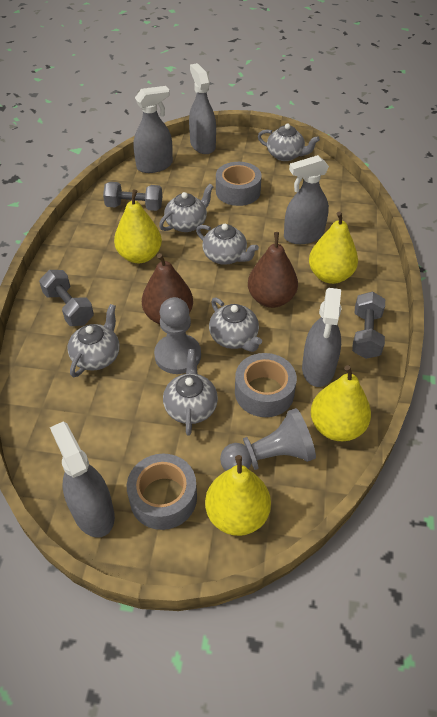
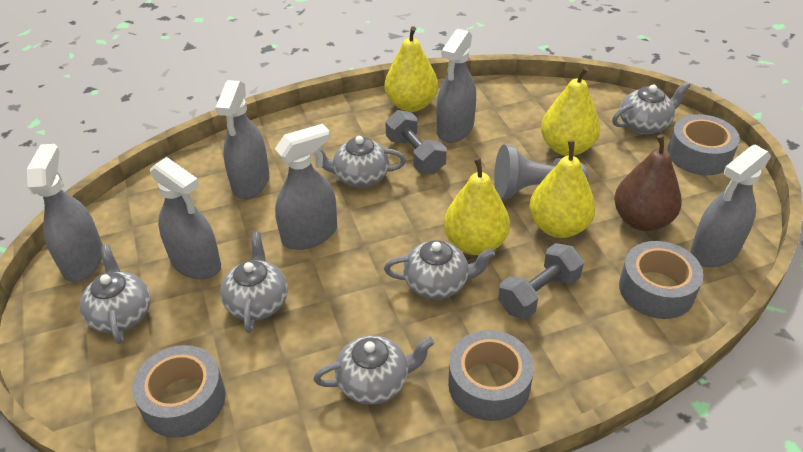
brown pear: 2 -> 1
grey dumbbell: 3 -> 2
grey pawn: 2 -> 1
grey spray bottle: 5 -> 6
grey tape: 3 -> 4

